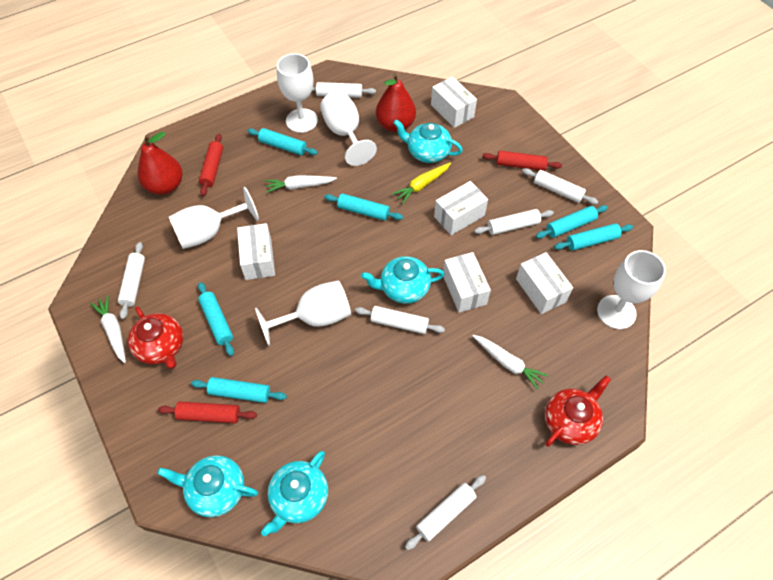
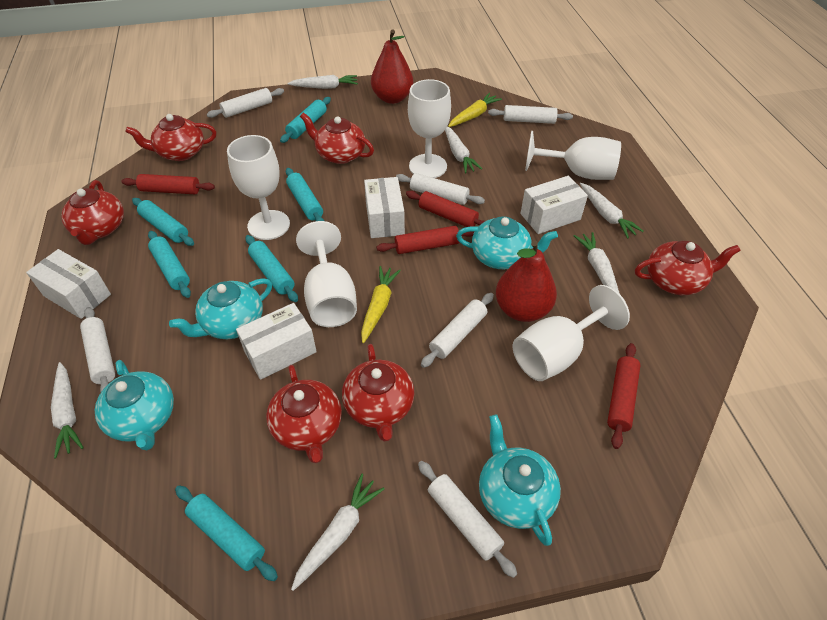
red rolling pin: 3 -> 4
red teapot: 2 -> 6
white box: 5 -> 4
white carrot: 3 -> 6
yellow carrot: 1 -> 2

